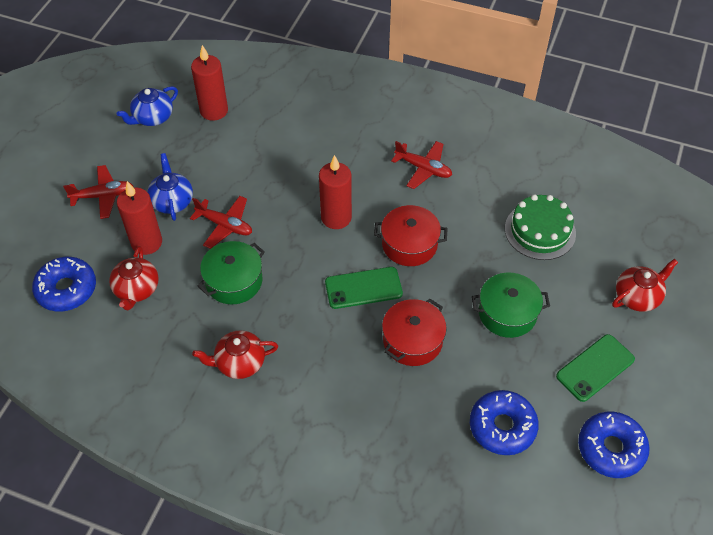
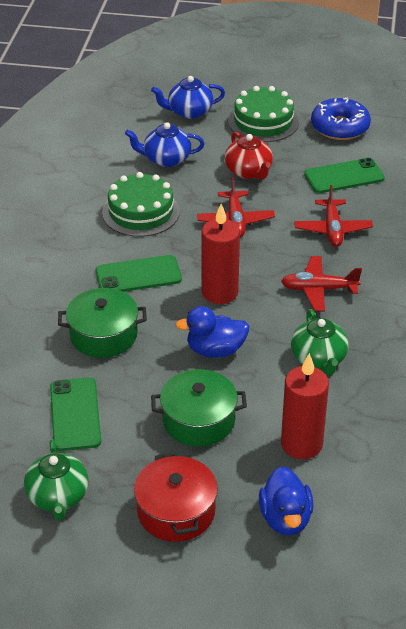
blue donut: 3 -> 1
blue duck: 0 -> 2
green cake: 1 -> 2
green phone: 2 -> 3
green teapot: 0 -> 2
red candle: 3 -> 2
red pot: 2 -> 1
red teapot: 3 -> 1

